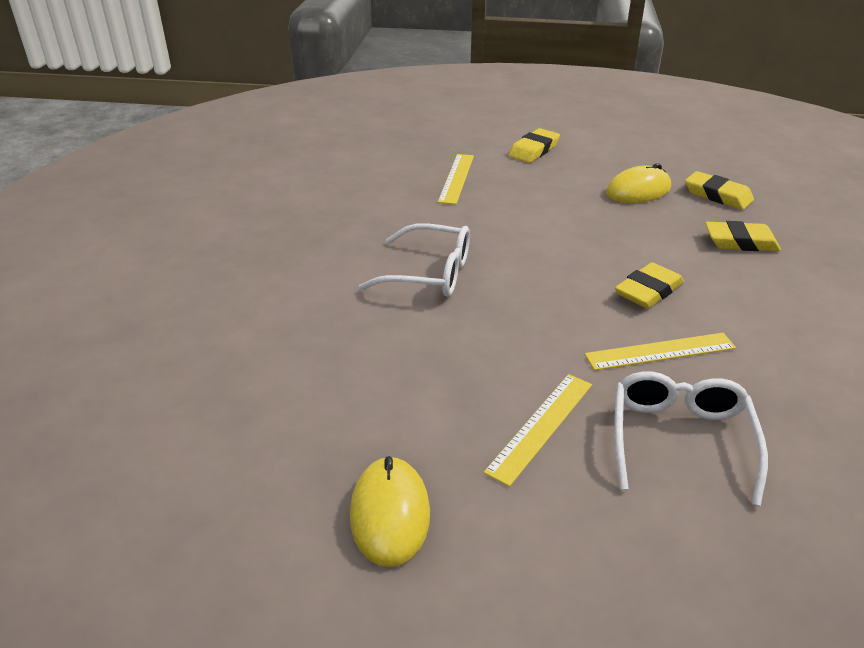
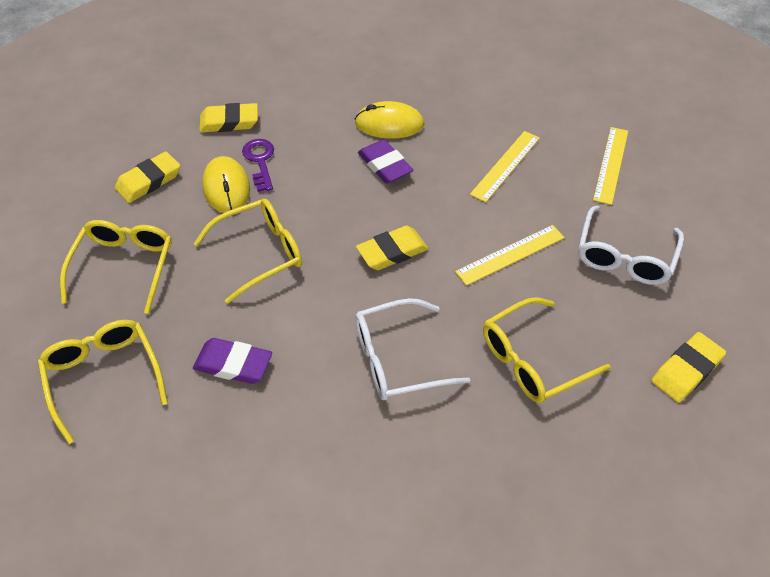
purple eraser: 0 -> 2
purple key: 0 -> 1
yellow glasses: 0 -> 4

